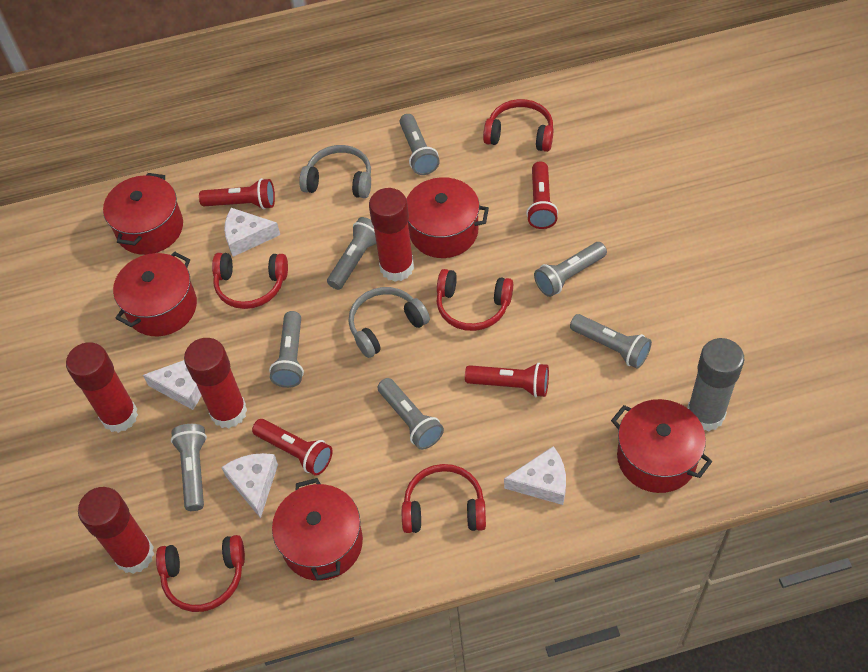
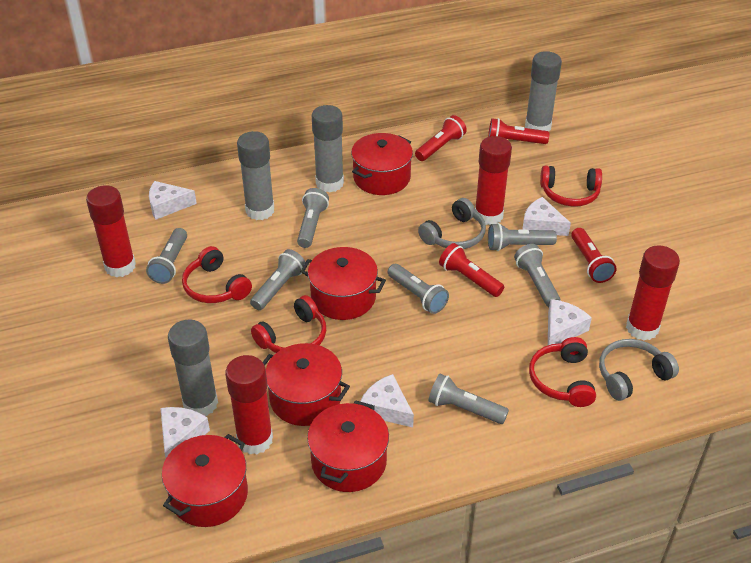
grey glue stick: 1 -> 4
red headphones: 5 -> 4
white cheese: 4 -> 5

